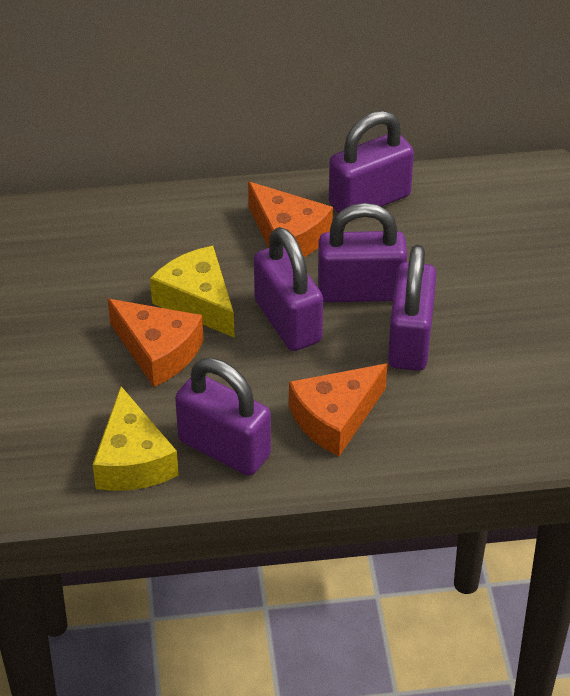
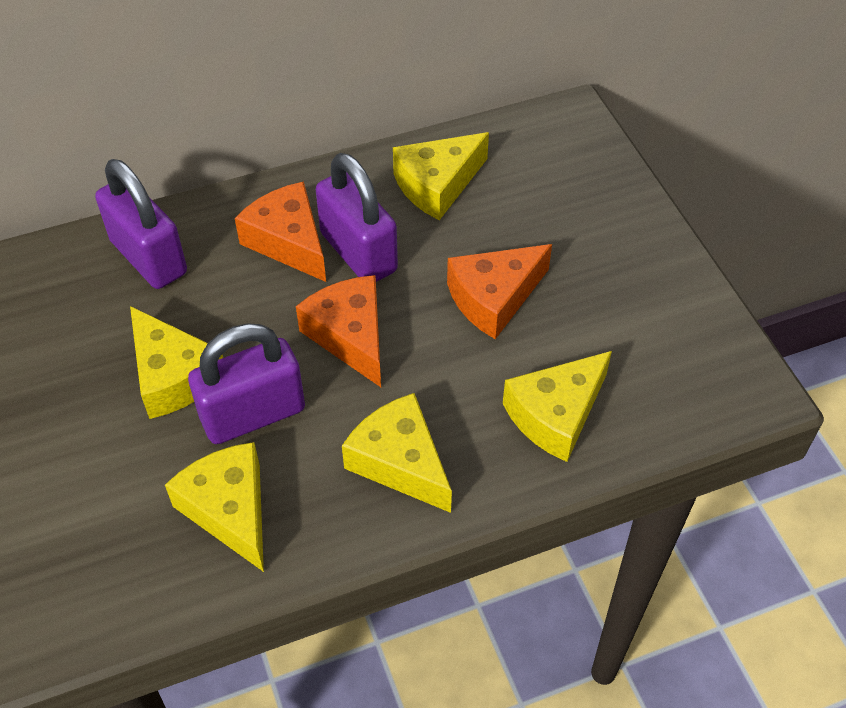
purple padlock: 5 -> 3
yellow cheese: 2 -> 5

